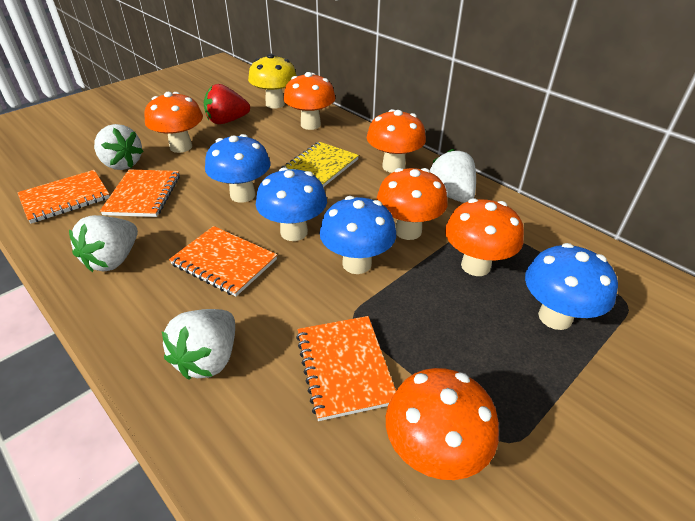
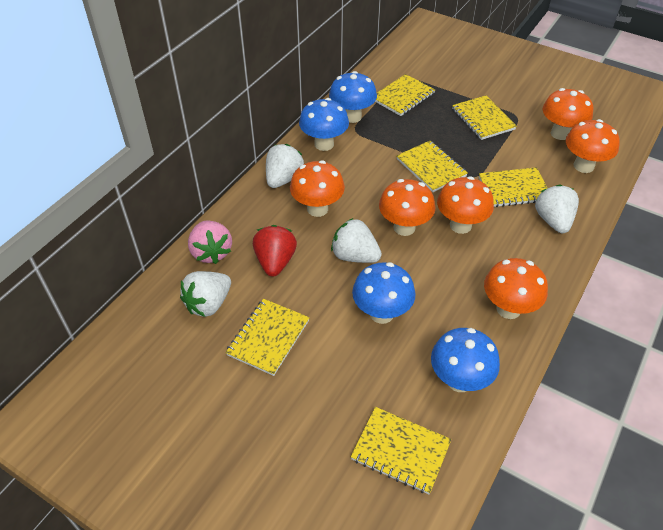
orange notebook: 4 -> 0
pink strawberry: 0 -> 1
yellow mushroom: 1 -> 0
yellow notebook: 1 -> 6

